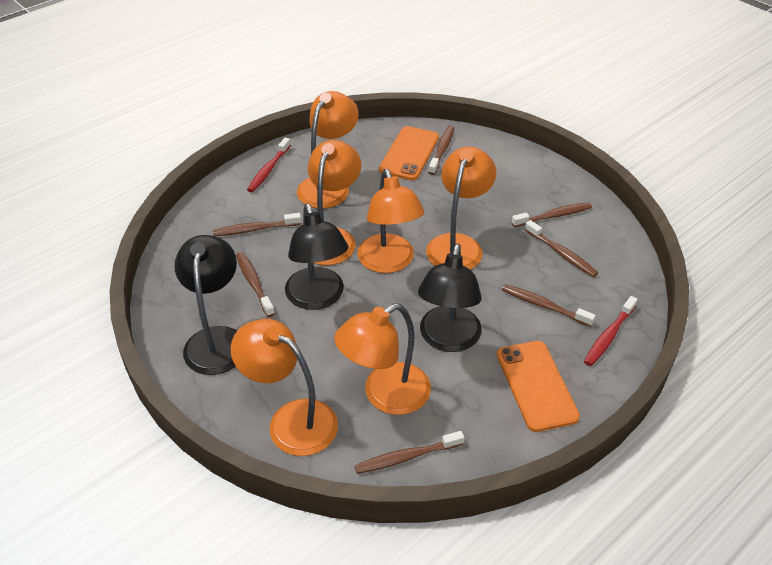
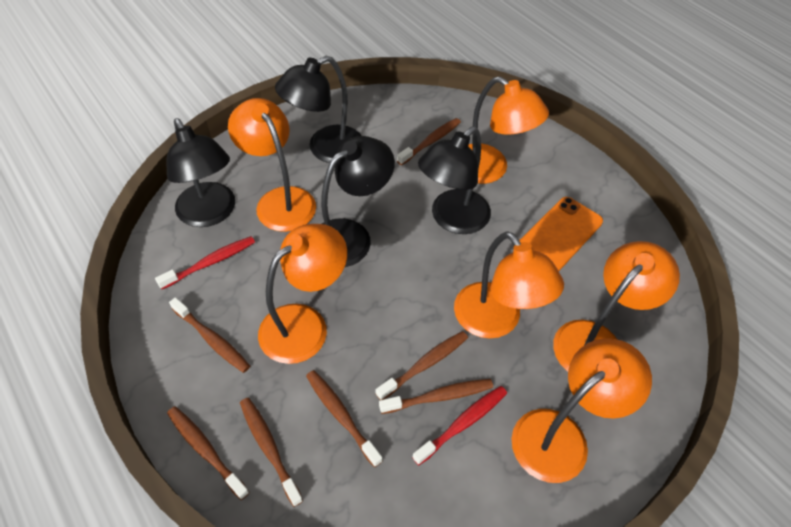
black lamp: 3 -> 4
orange phone: 2 -> 1

